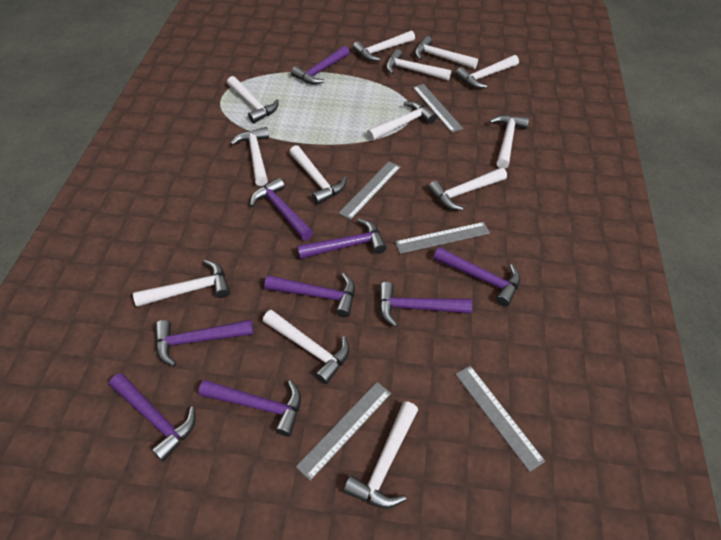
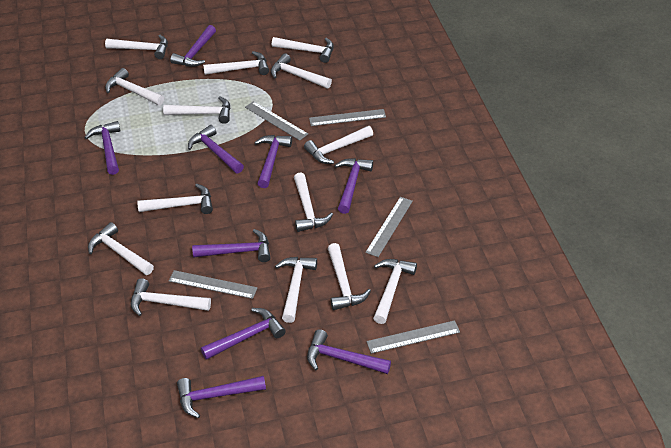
white hammer: 13 -> 14

